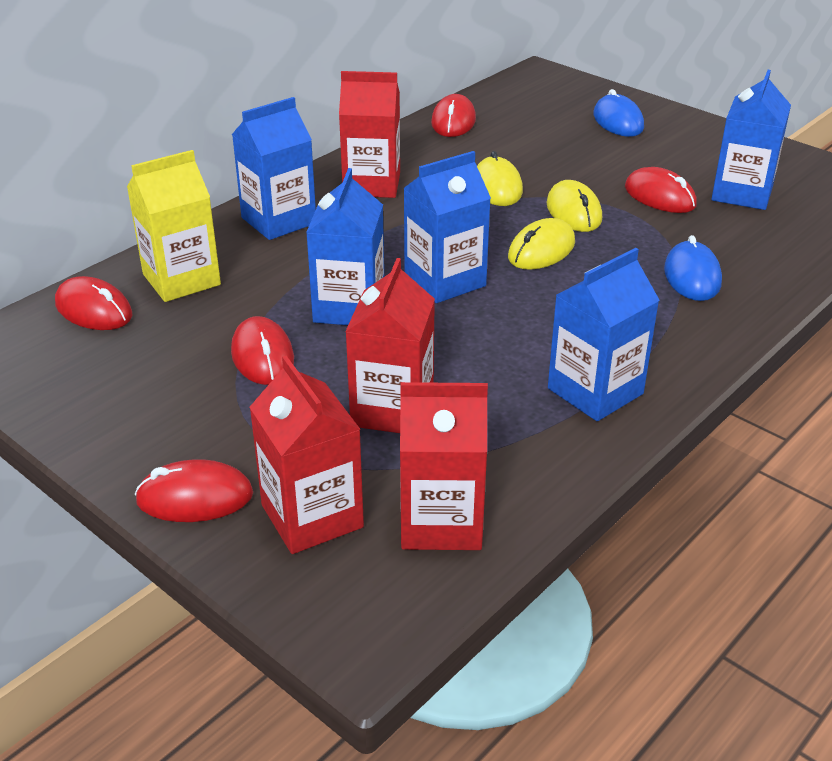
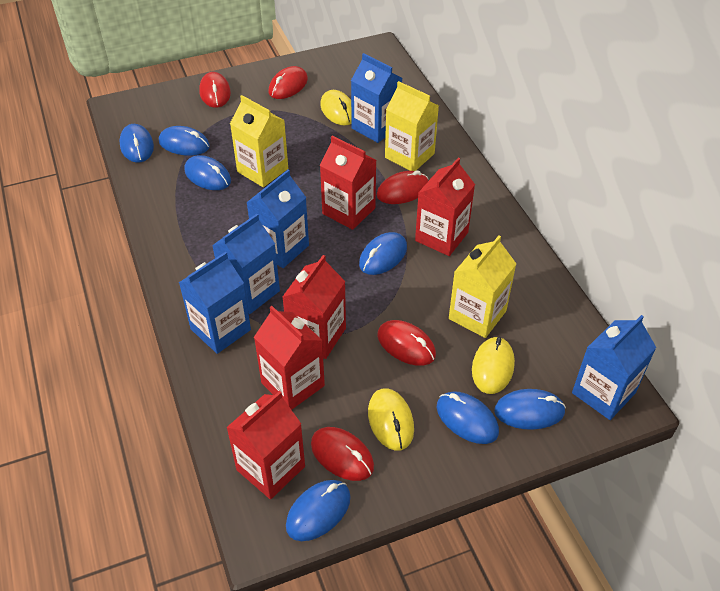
blue mouse: 2 -> 7
red carton: 4 -> 5
yellow carton: 1 -> 3

